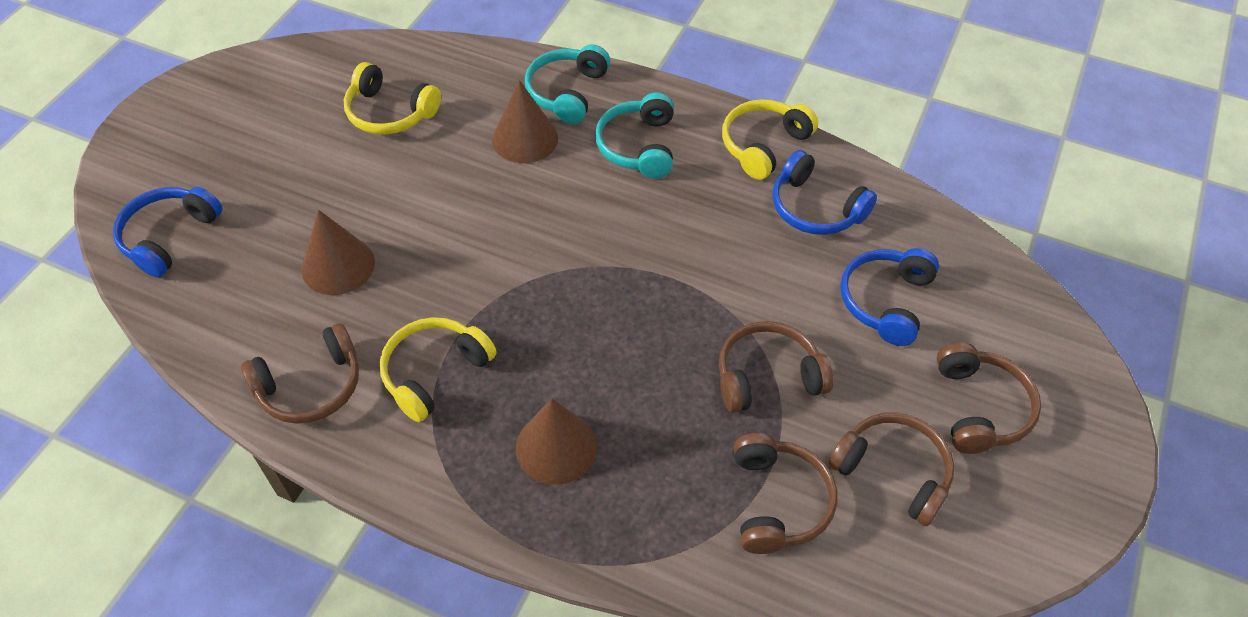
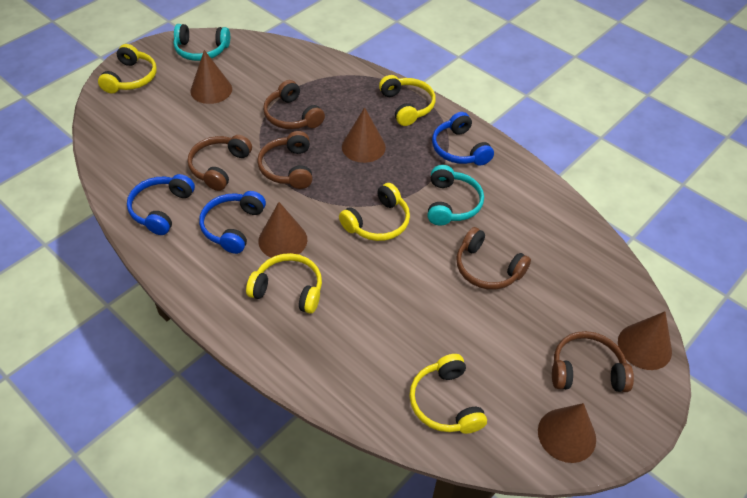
brown cone: 3 -> 5
yellow headphones: 3 -> 5

